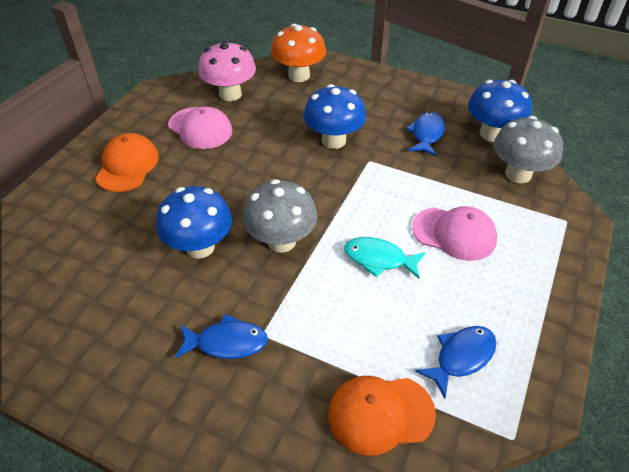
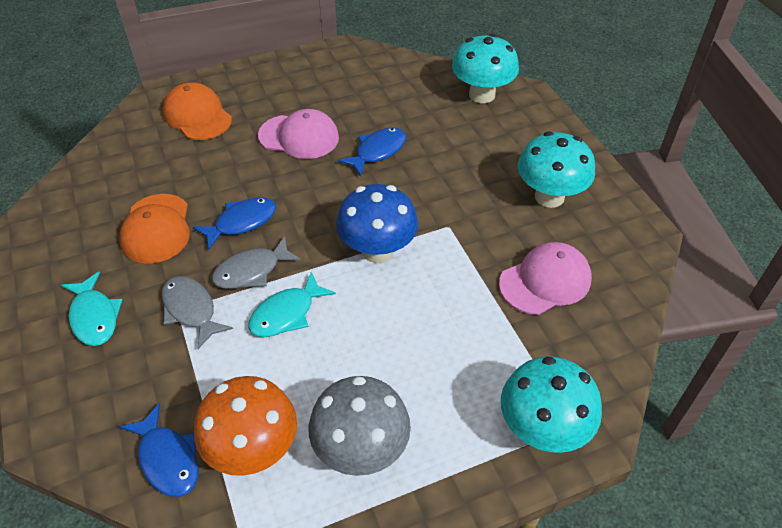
blue mushroom: 3 -> 1
grey fish: 0 -> 2
grey mushroom: 2 -> 1
pink mushroom: 1 -> 0
turquoise fish: 1 -> 2
turquoise mushroom: 0 -> 3

